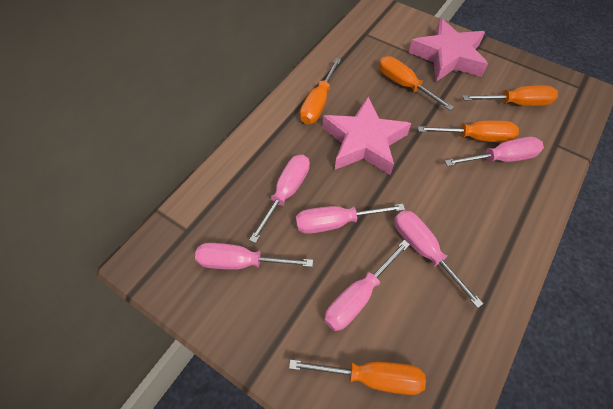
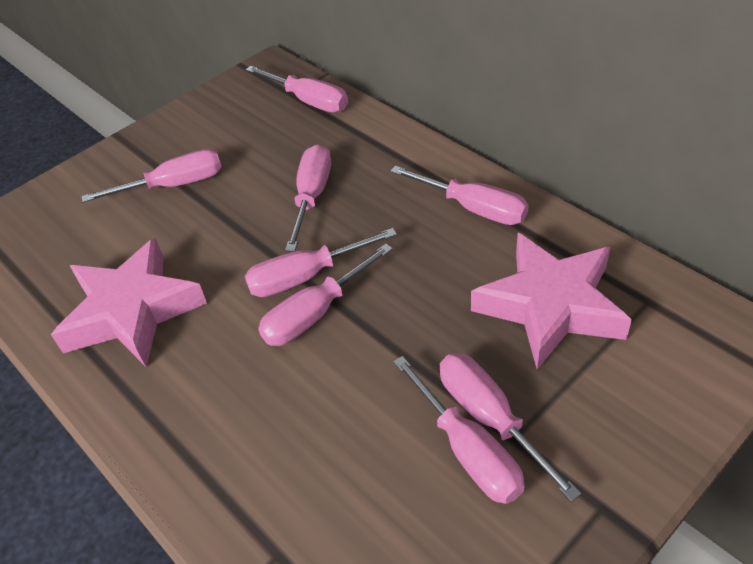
orange screwdriver: 5 -> 0
pink screwdriver: 6 -> 8

